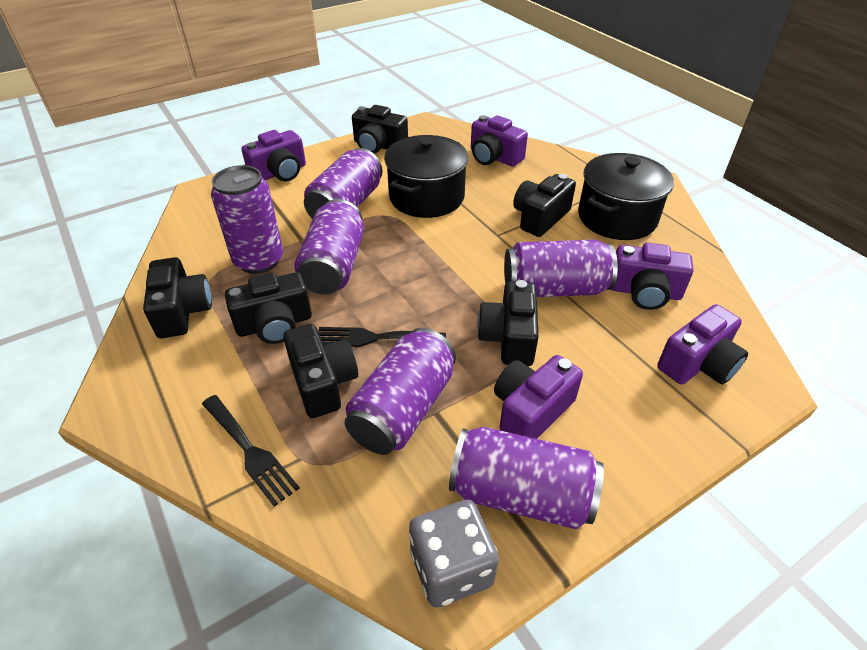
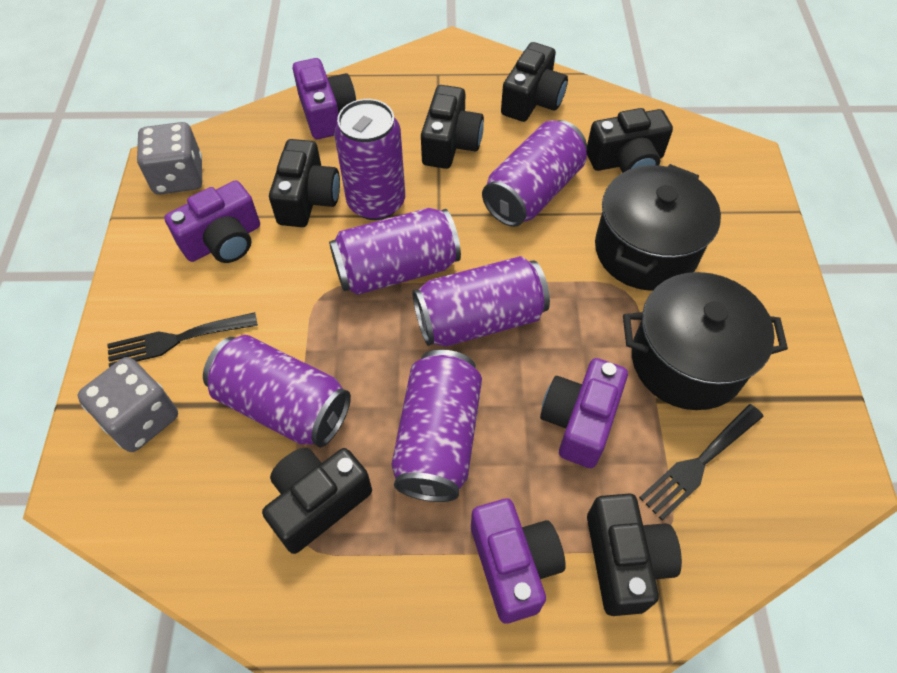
grey dice: 1 -> 2
purple camera: 5 -> 4

